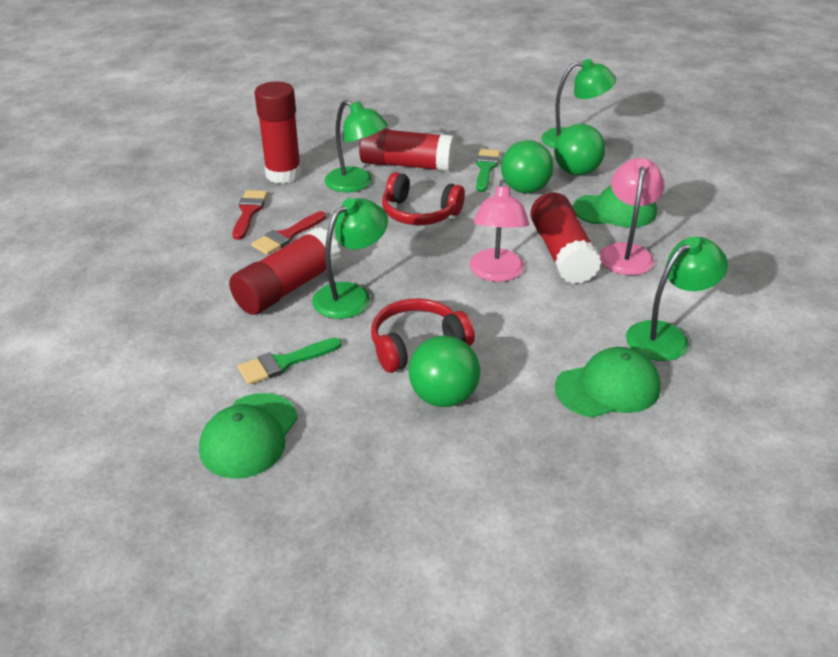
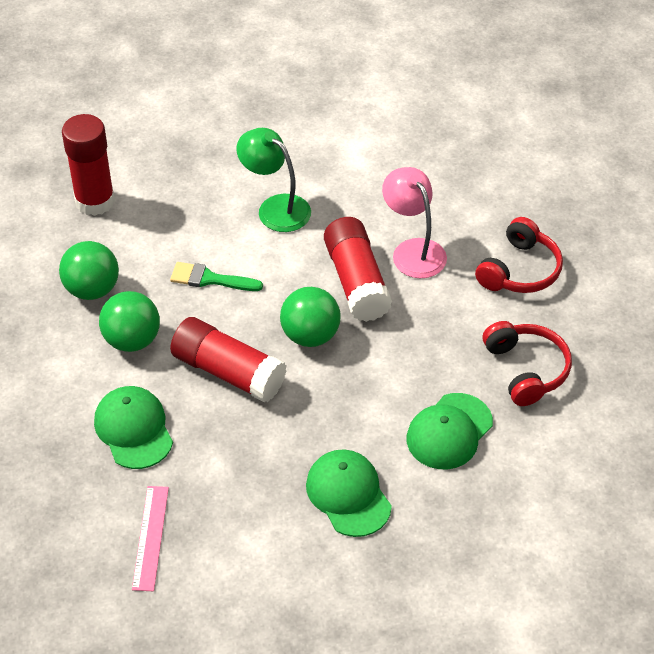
green brush: 2 -> 1
green lamp: 4 -> 1
pink lamp: 2 -> 1
pink ruler: 0 -> 1
red brush: 2 -> 0
red glue stick: 4 -> 3

